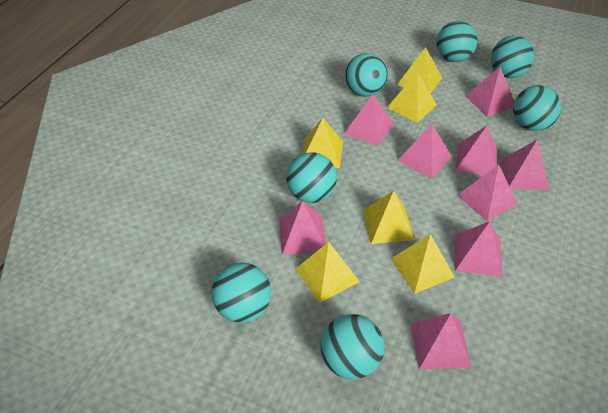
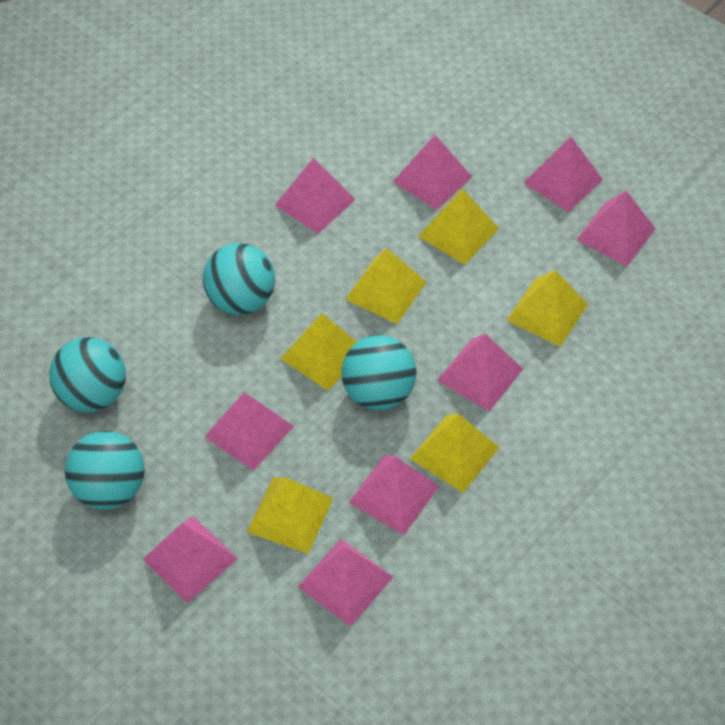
turquoise ball: 7 -> 4

